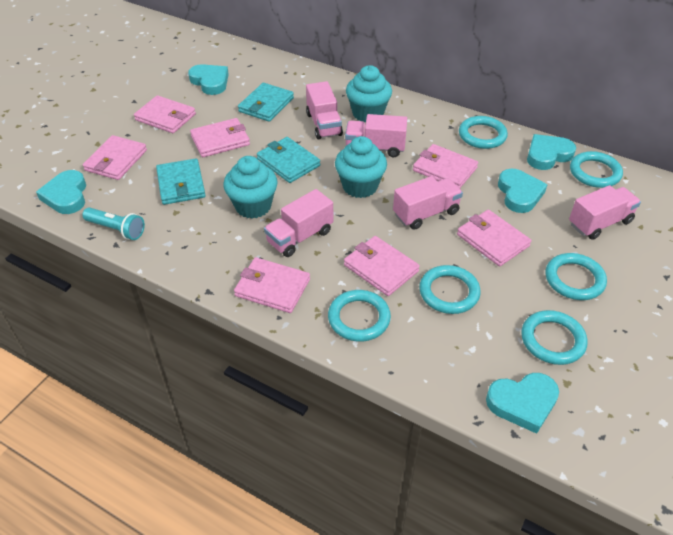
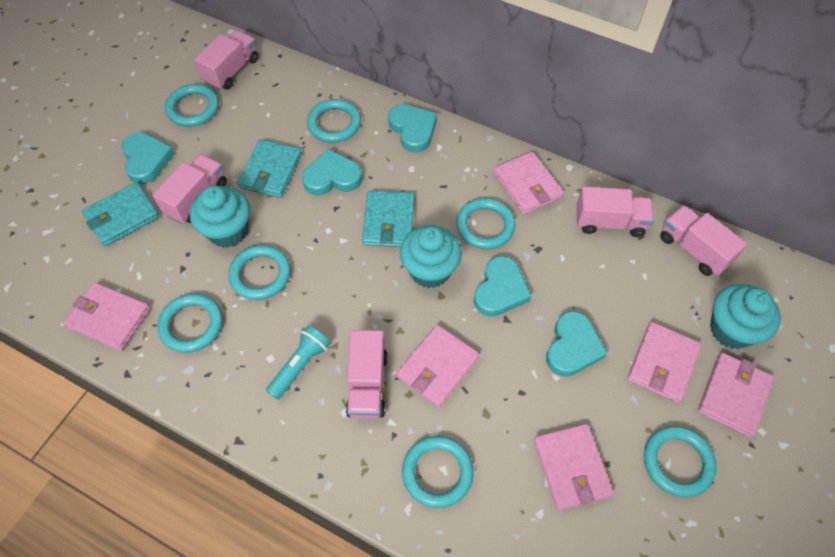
pink wallet: 7 -> 6
turquoise ring: 6 -> 7

